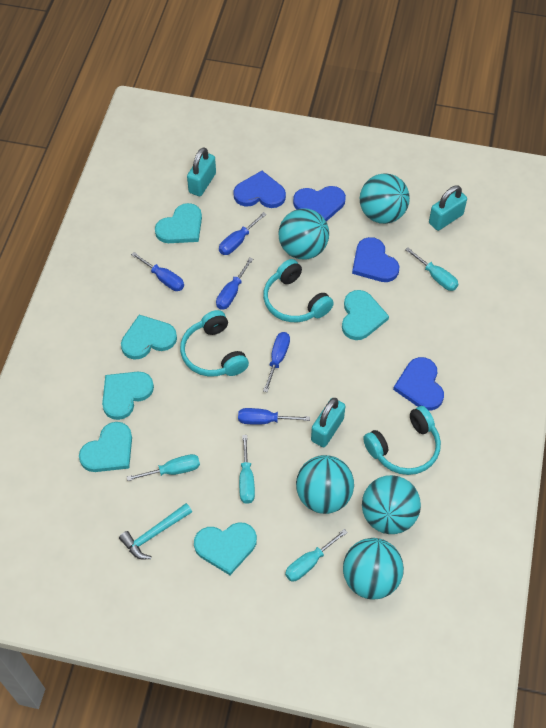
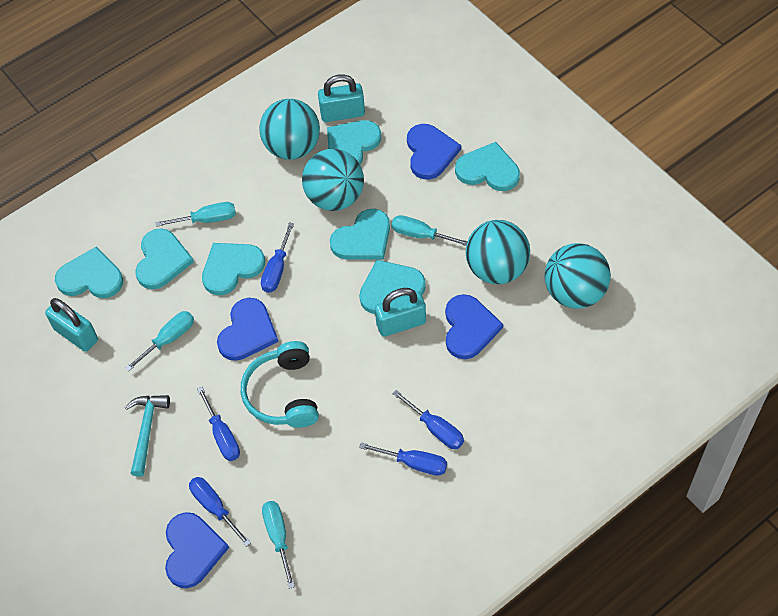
turquoise ball: 5 -> 4
turquoise headphones: 3 -> 1
turquoise heart: 6 -> 7

